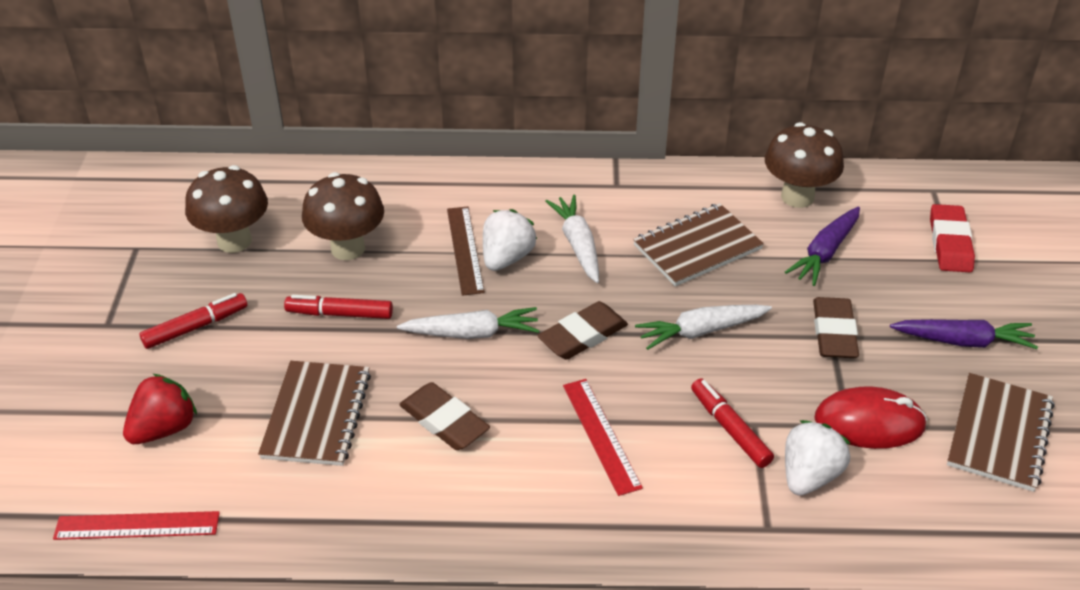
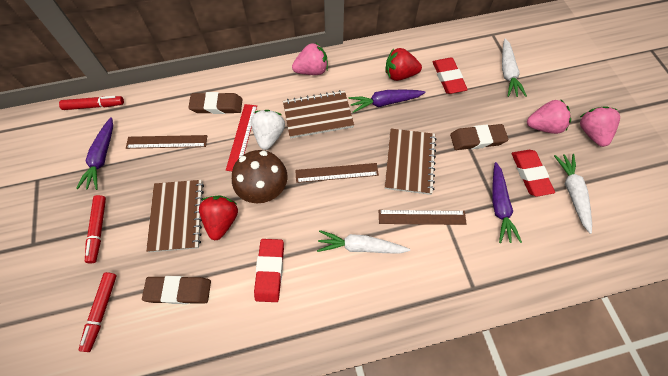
brown mushroom: 3 -> 1
brown ruler: 1 -> 3
pink strawberry: 0 -> 3
purple carrot: 2 -> 3
red eraser: 1 -> 3
red mouse: 1 -> 0
red ruler: 2 -> 1
red strawberry: 1 -> 2
white strawberry: 2 -> 1

